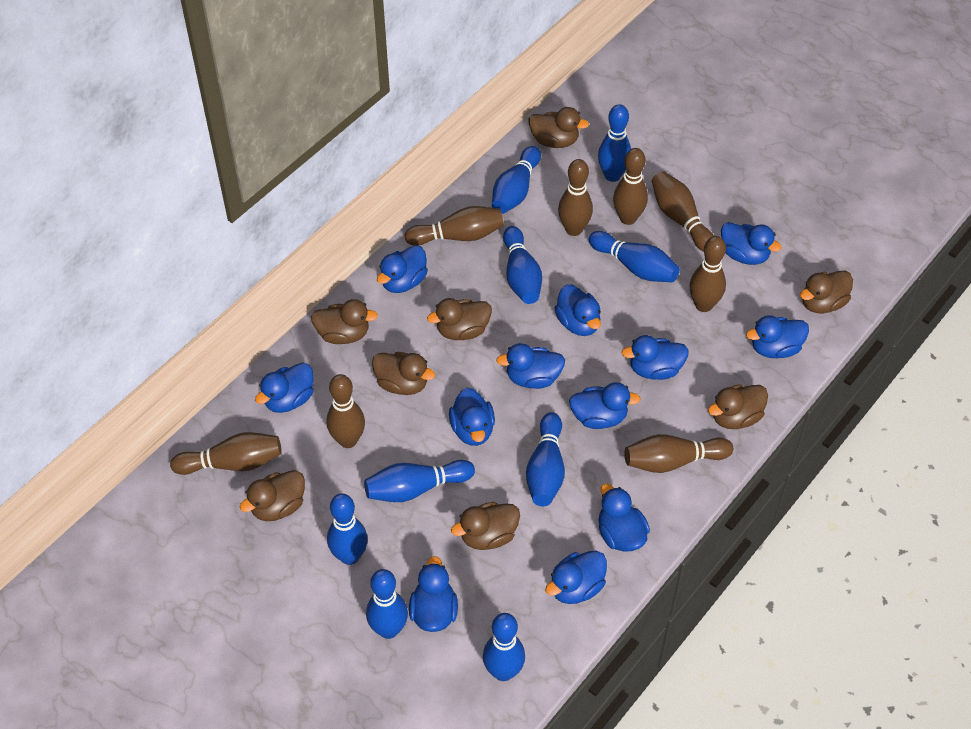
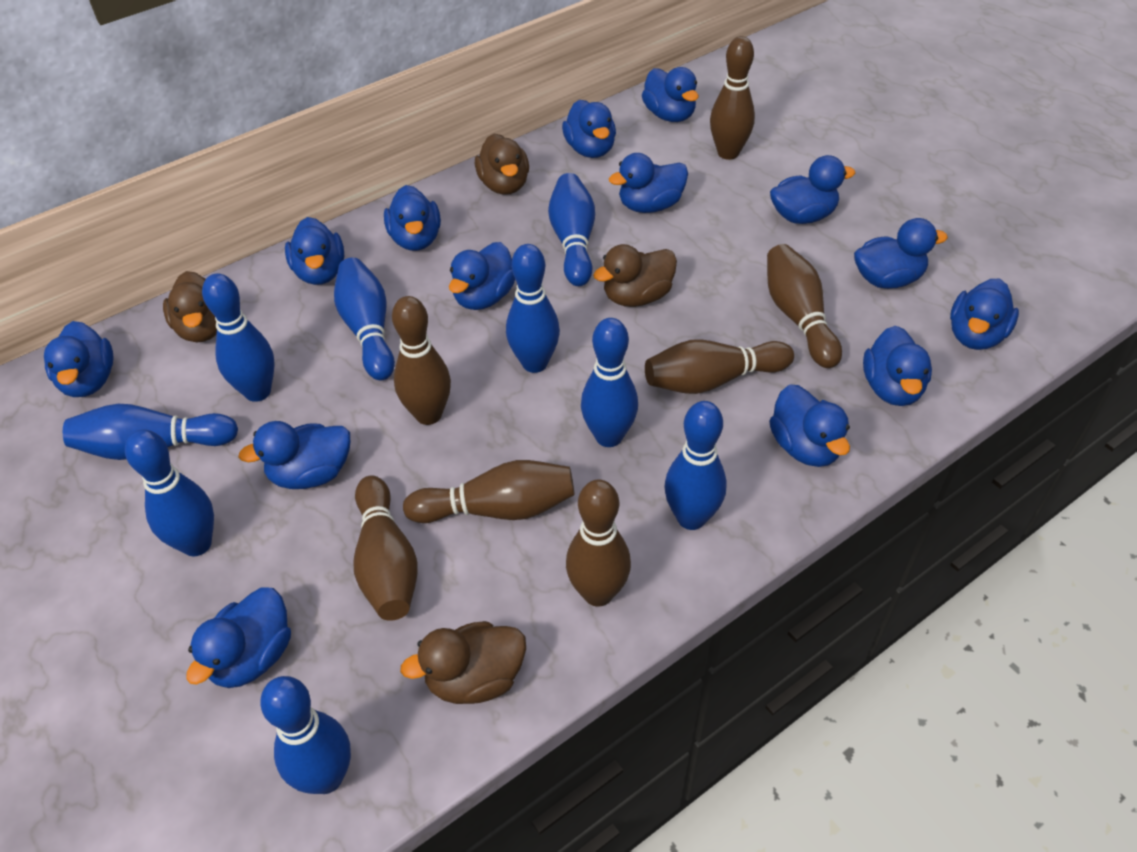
blue duck: 12 -> 14
brown bowling pin: 8 -> 7
brown duck: 8 -> 4

